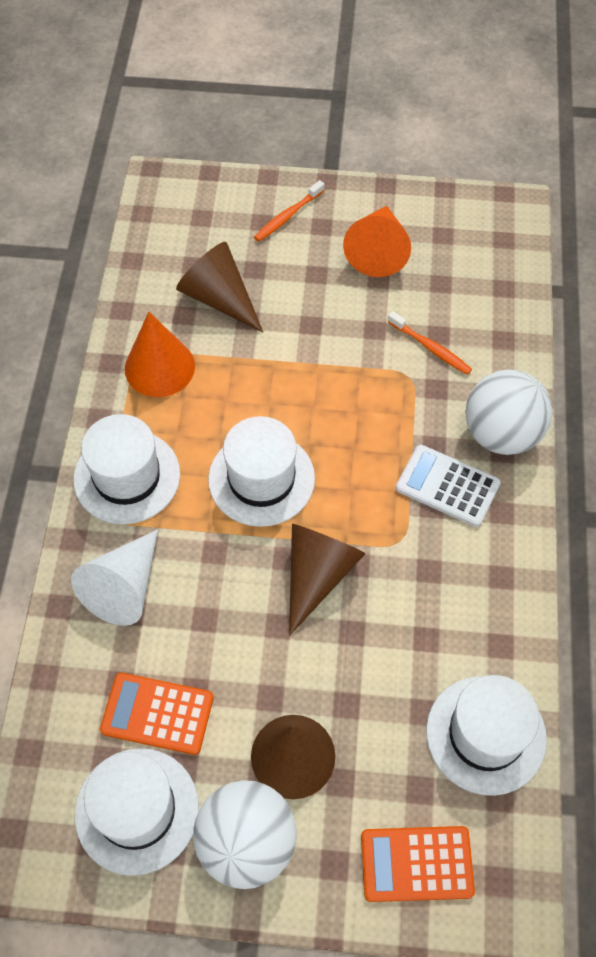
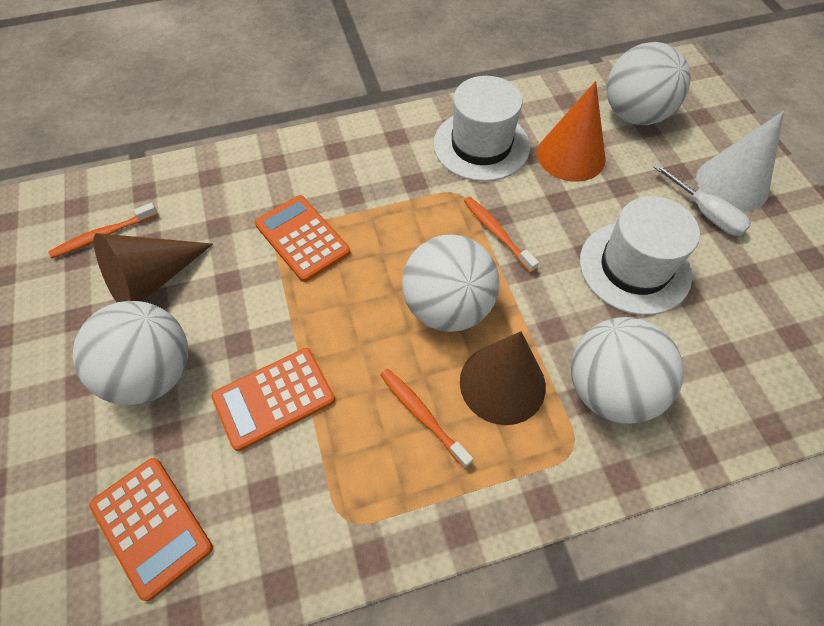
brown cone: 3 -> 2
orange calculator: 2 -> 3
orange cone: 2 -> 1
orange toothbrush: 2 -> 3
white ball: 2 -> 4
white calculator: 1 -> 0
white hat: 4 -> 2
white screwdriver: 0 -> 1

